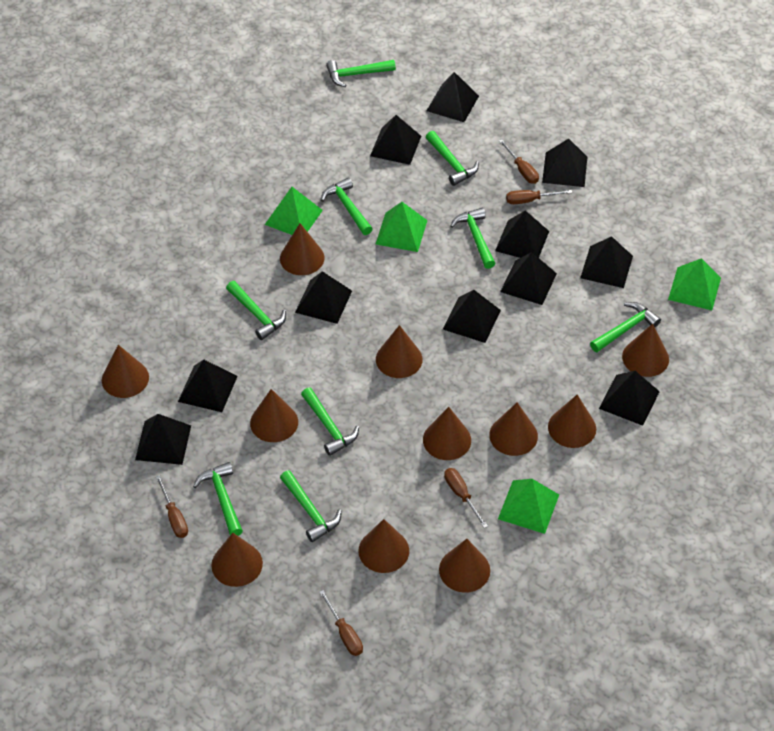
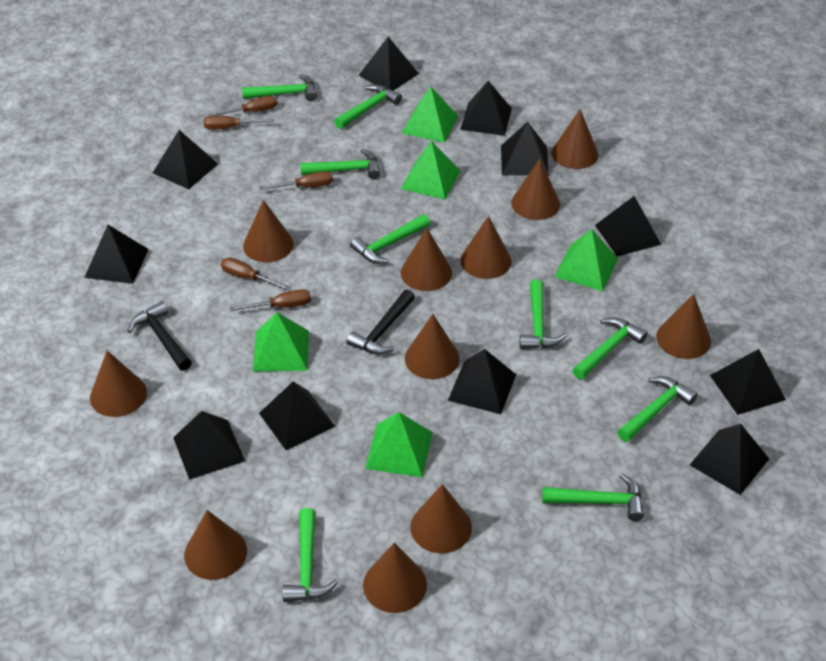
black hammer: 0 -> 2
green pyramid: 4 -> 5

